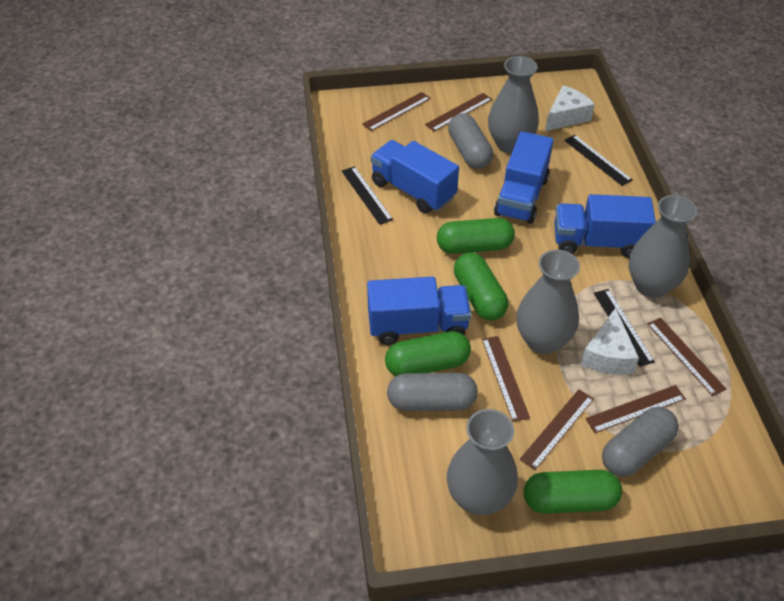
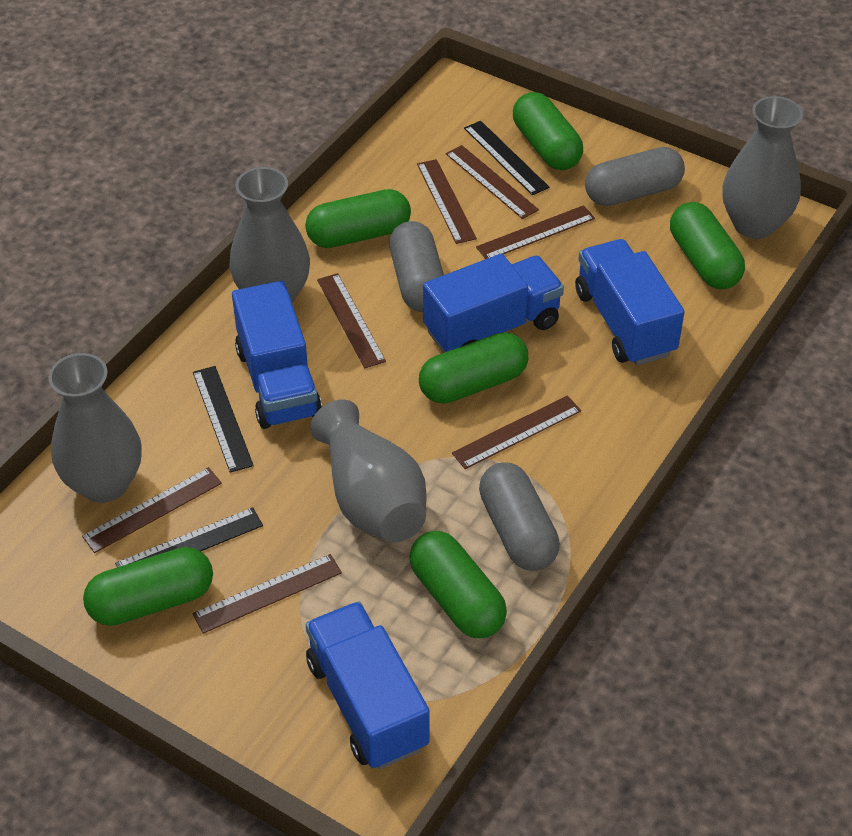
brown ruler: 6 -> 7
green capsule: 4 -> 6
white cheese: 2 -> 0

